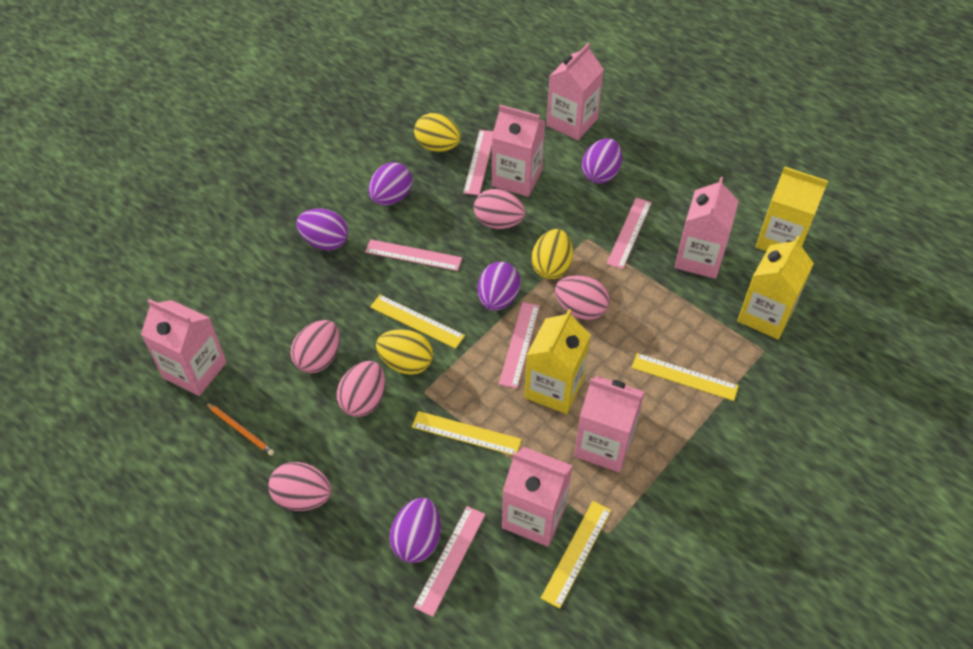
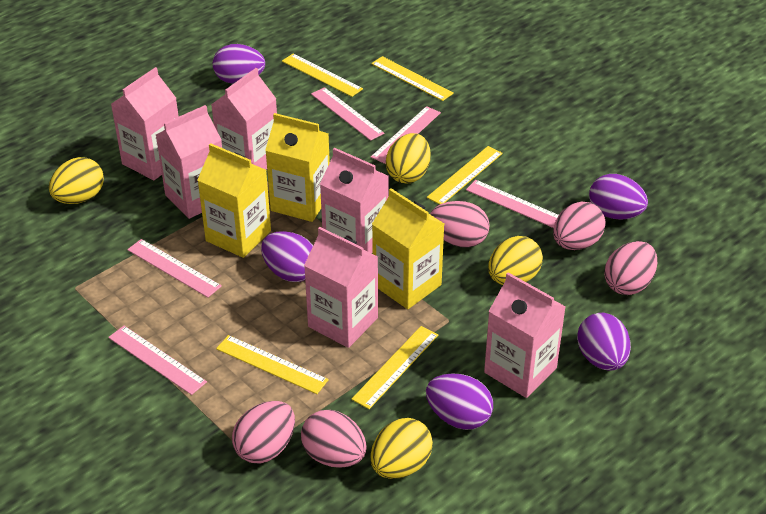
orange pencil: 1 -> 0
yellow egg: 3 -> 4
yellow ruler: 4 -> 5

